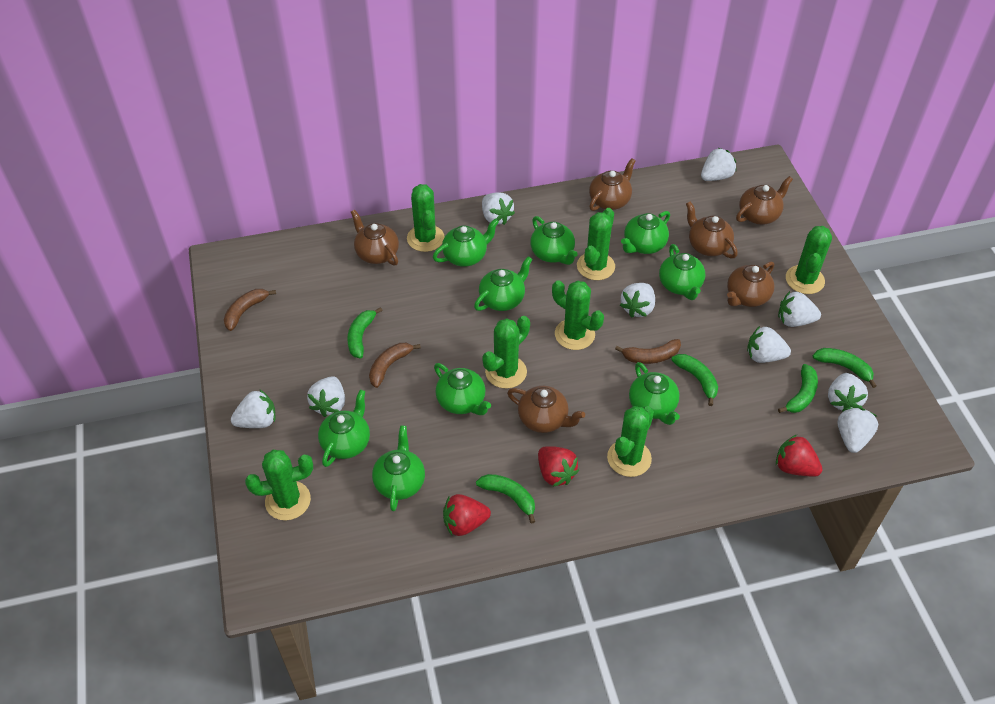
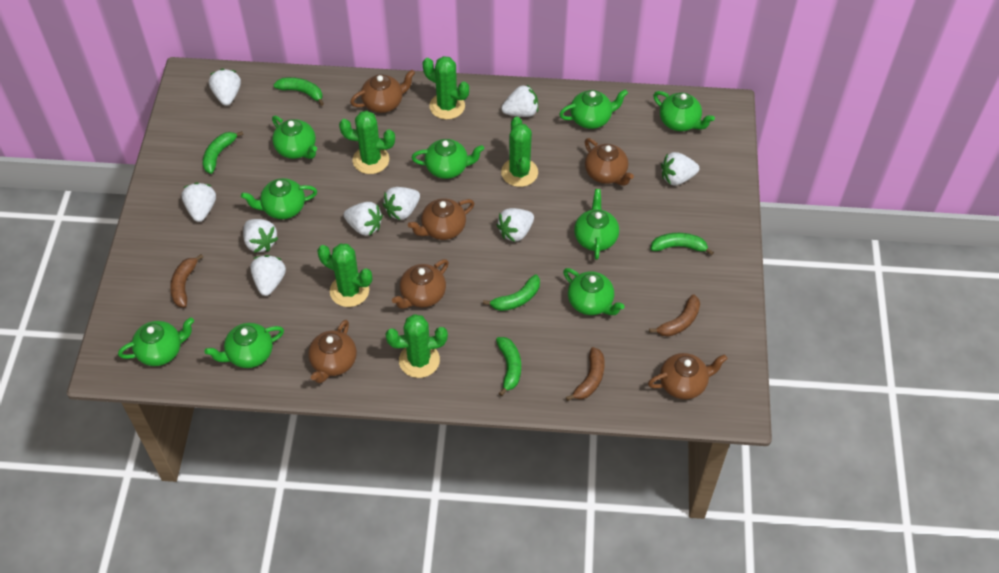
green cactus: 7 -> 5
red strawberry: 3 -> 0

